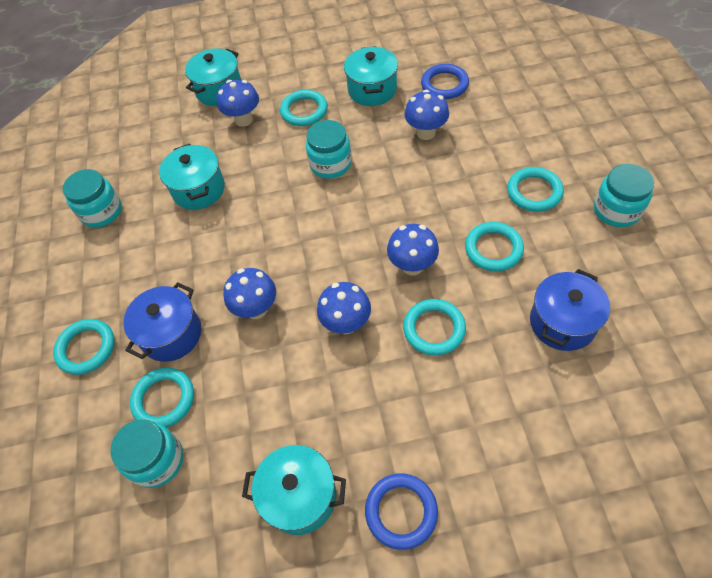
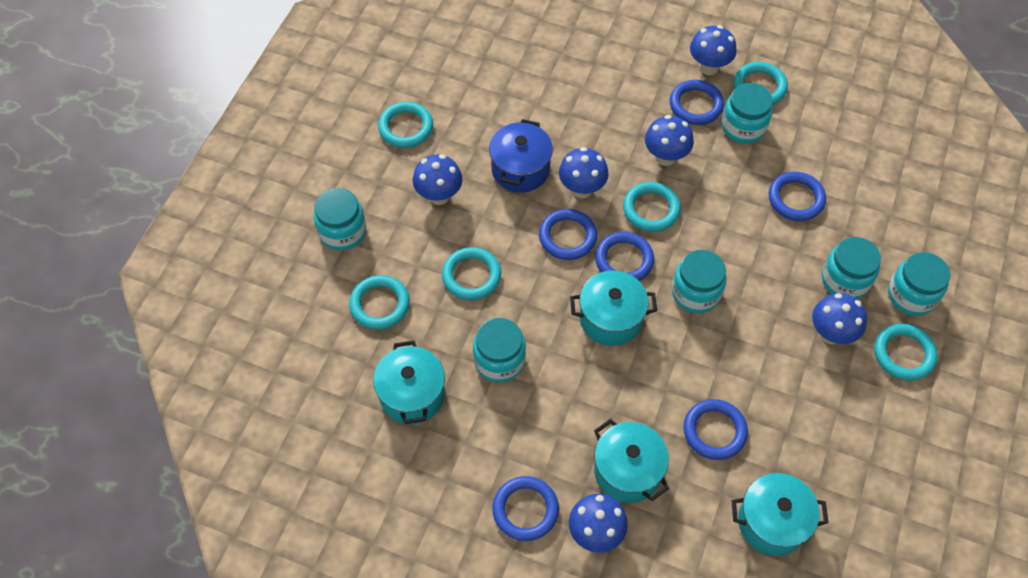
blue mushroom: 5 -> 6
blue pot: 2 -> 1
blue ring: 2 -> 6
turquoise jar: 4 -> 6

